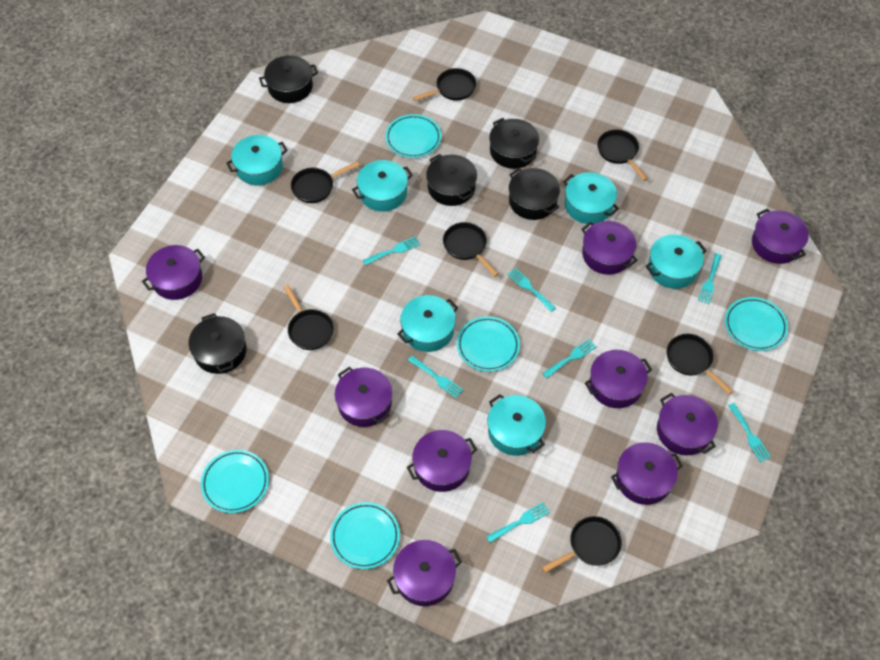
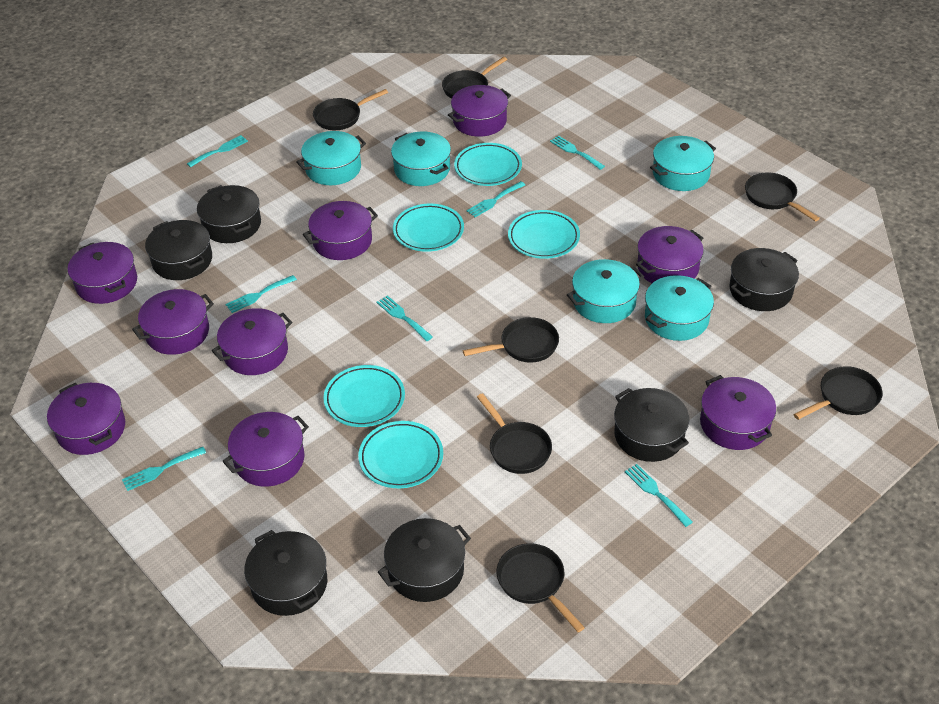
black pot: 5 -> 6
turquoise pot: 6 -> 5

